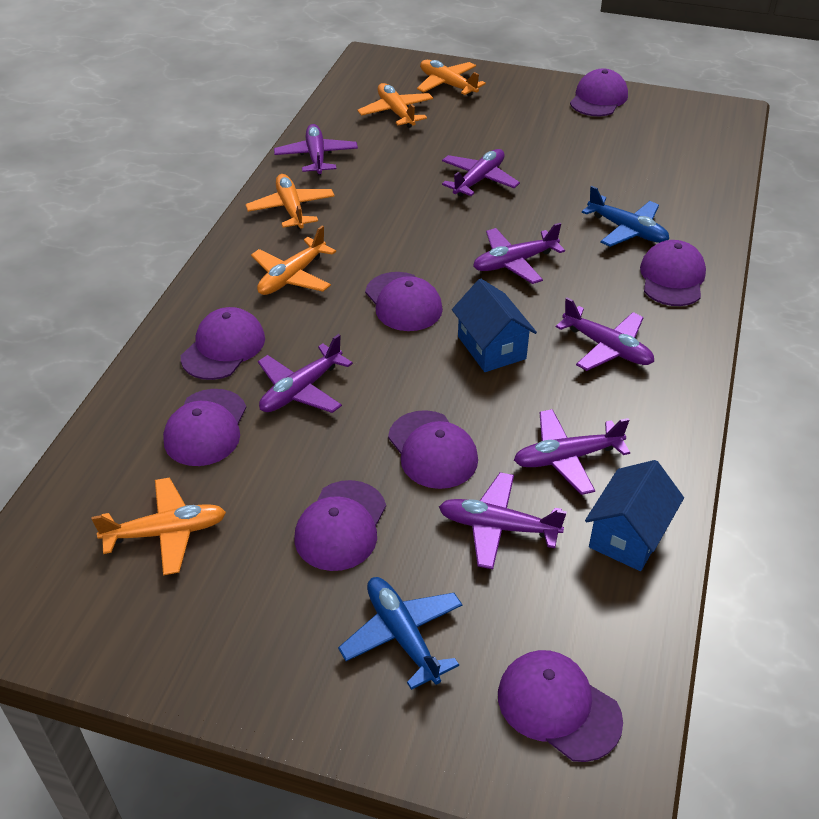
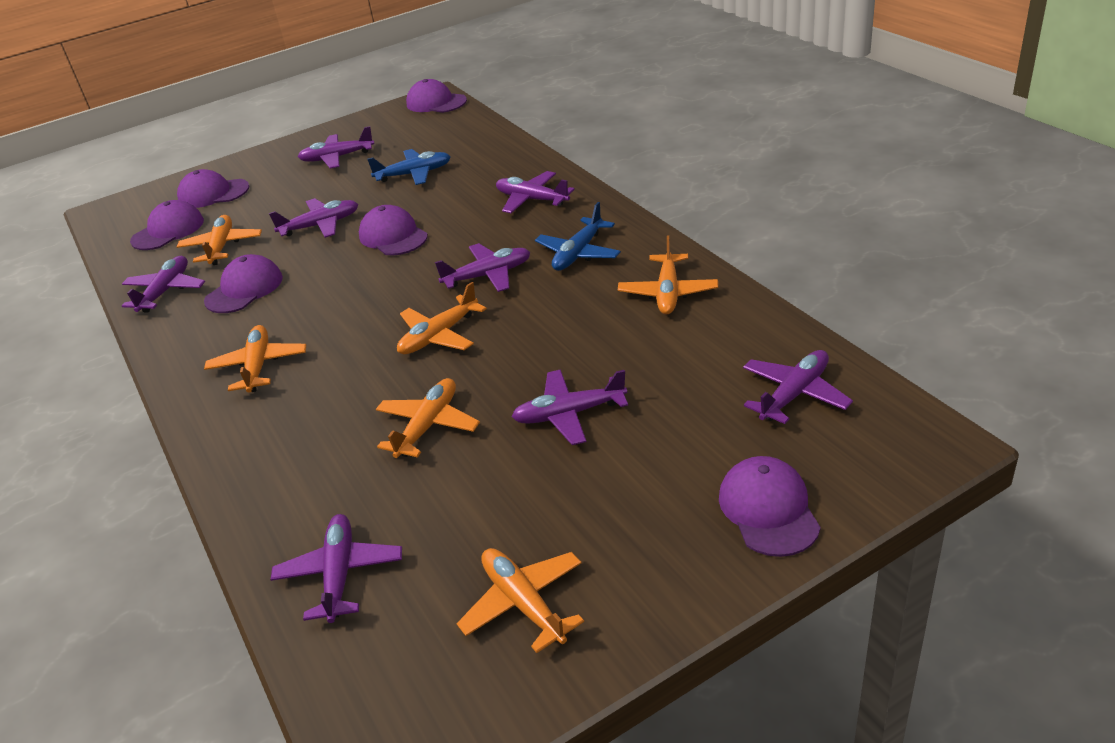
blue house: 2 -> 0
orange plane: 5 -> 6
purple cap: 8 -> 6
purple plane: 7 -> 8

